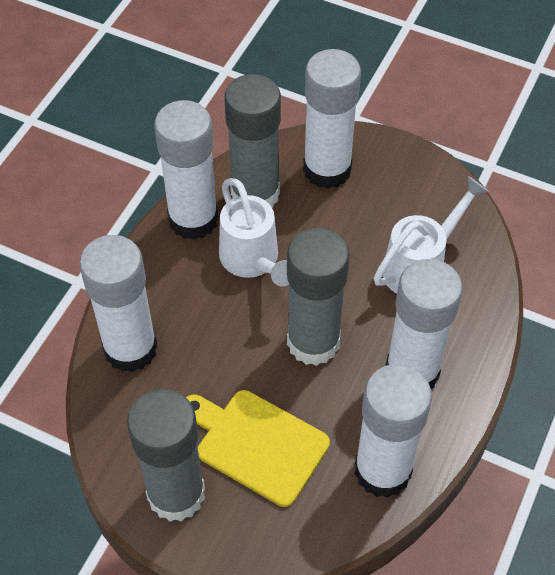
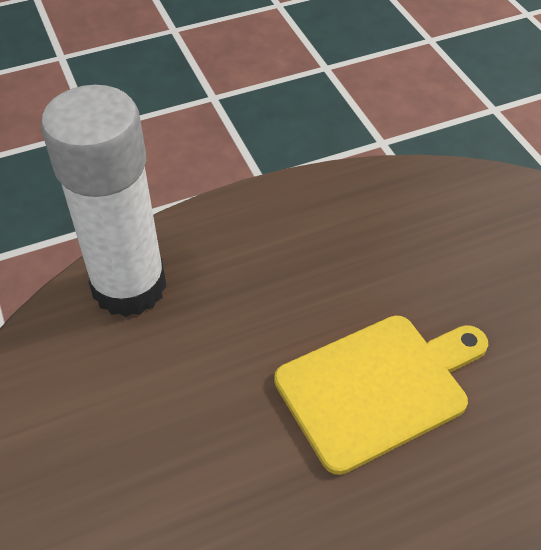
grey glue stick: 3 -> 0
white glue stick: 5 -> 1
white watering can: 2 -> 0

